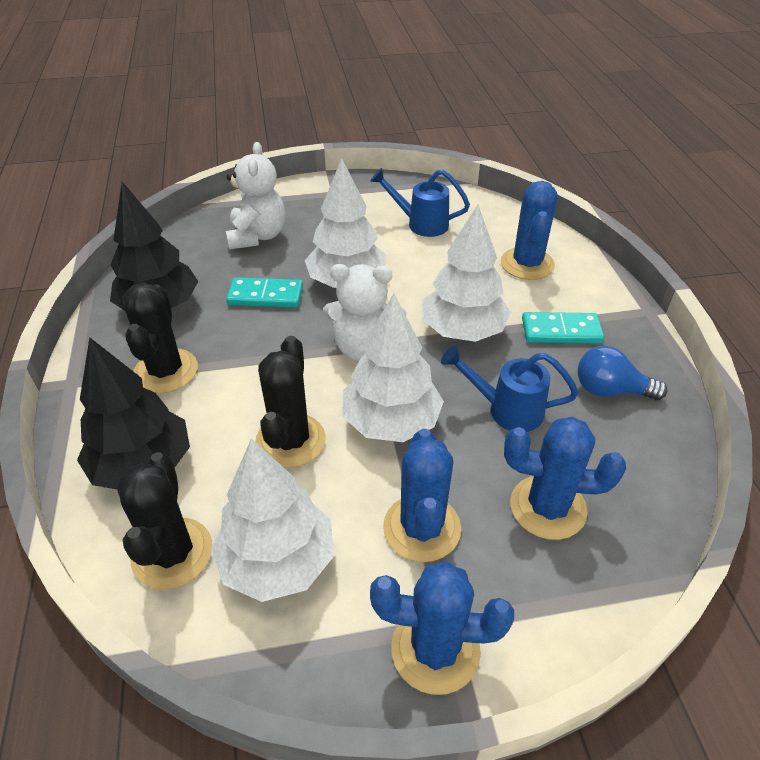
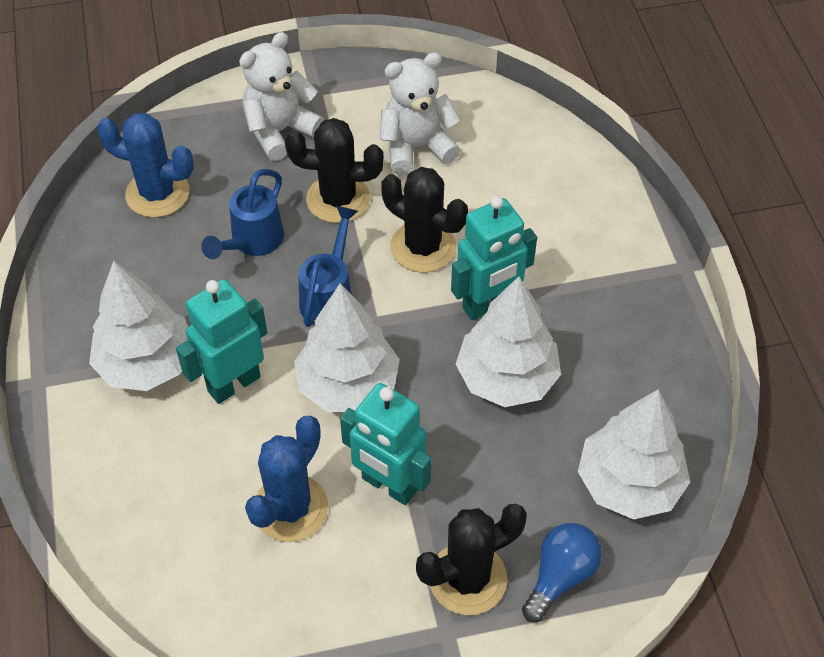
black tree: 2 -> 0
blue cactus: 4 -> 2
turquoise domino: 2 -> 0
turquoise robot: 0 -> 3

